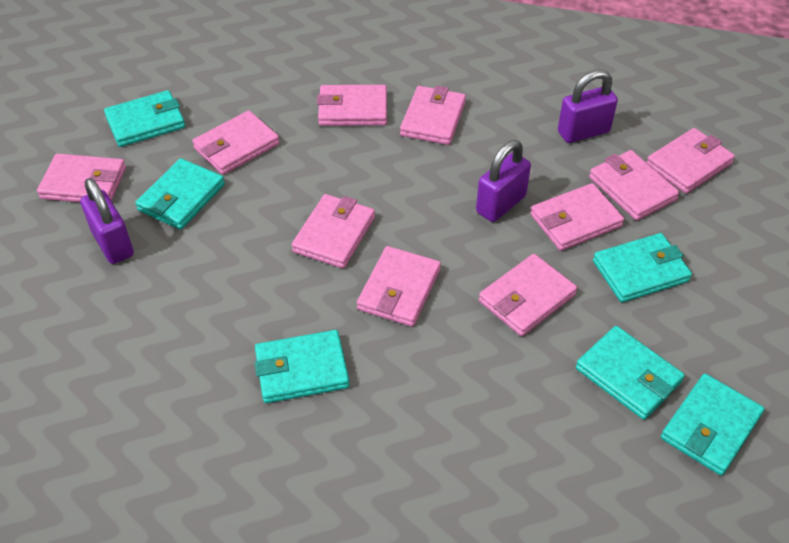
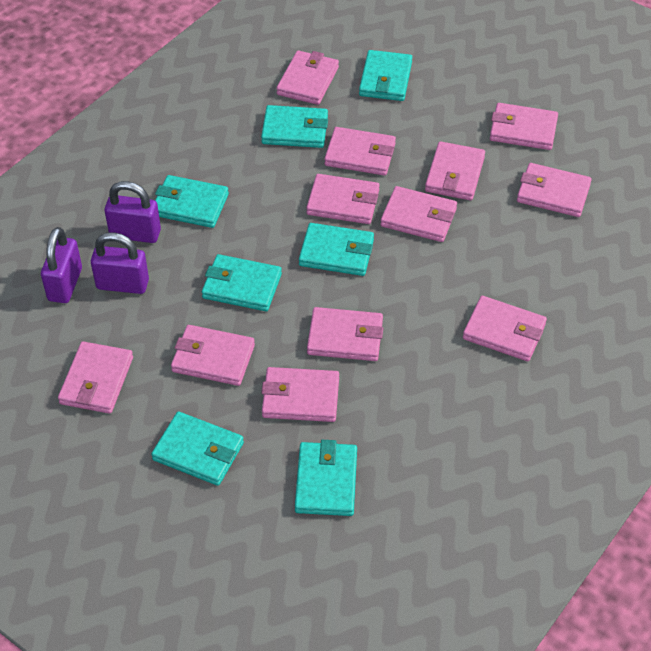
pink wallet: 10 -> 12
turquoise wallet: 6 -> 7

